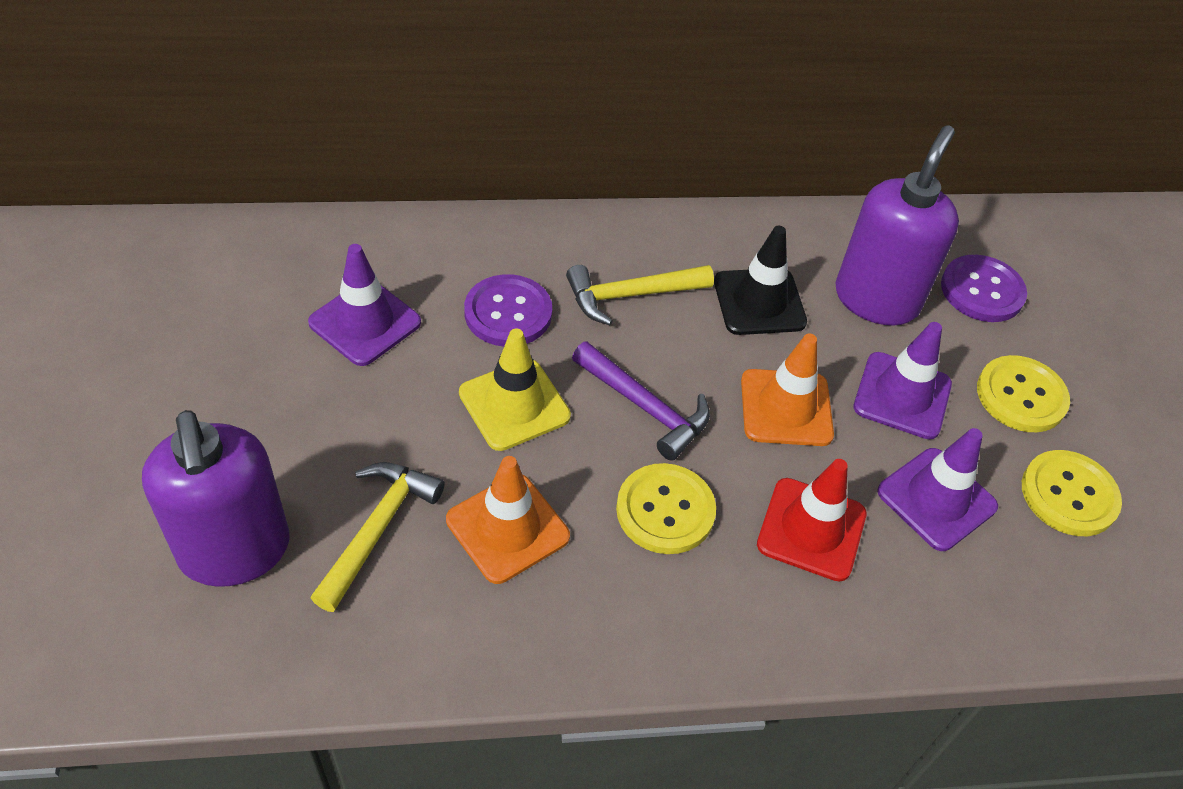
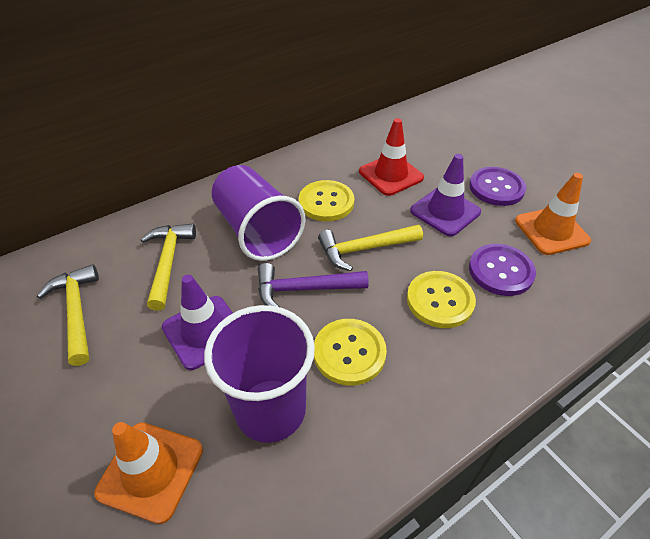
black traffic cone: 1 -> 0
purple cup: 0 -> 2
purple soap dispenser: 2 -> 0
purple traffic cone: 3 -> 2
yellow hammer: 2 -> 3
yellow traffic cone: 1 -> 0

